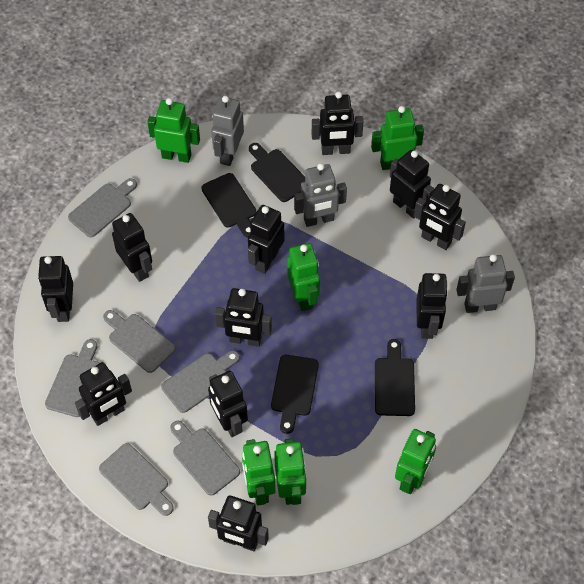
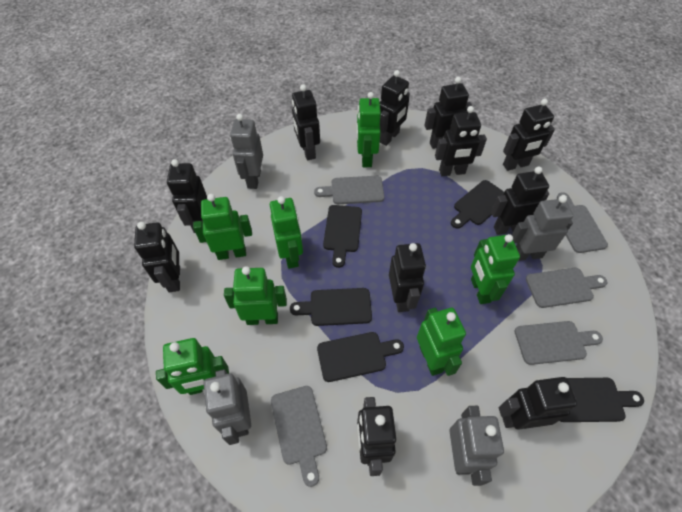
black cutting board: 4 -> 5
green robot: 6 -> 7
grey cutting board: 6 -> 5
grey robot: 3 -> 4

